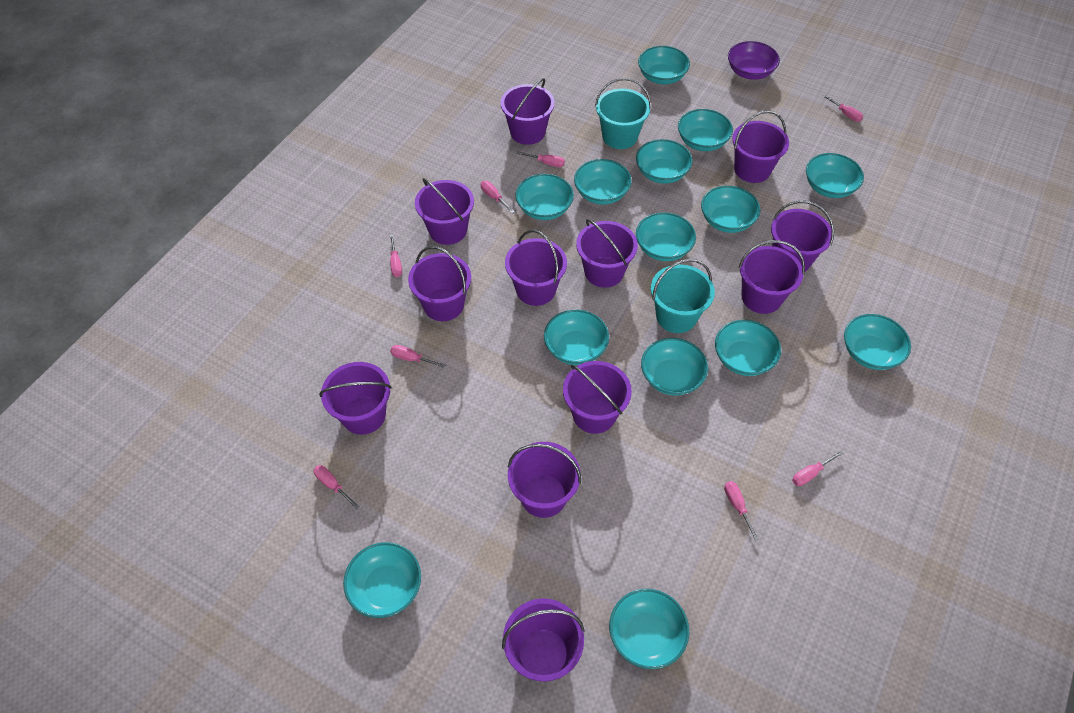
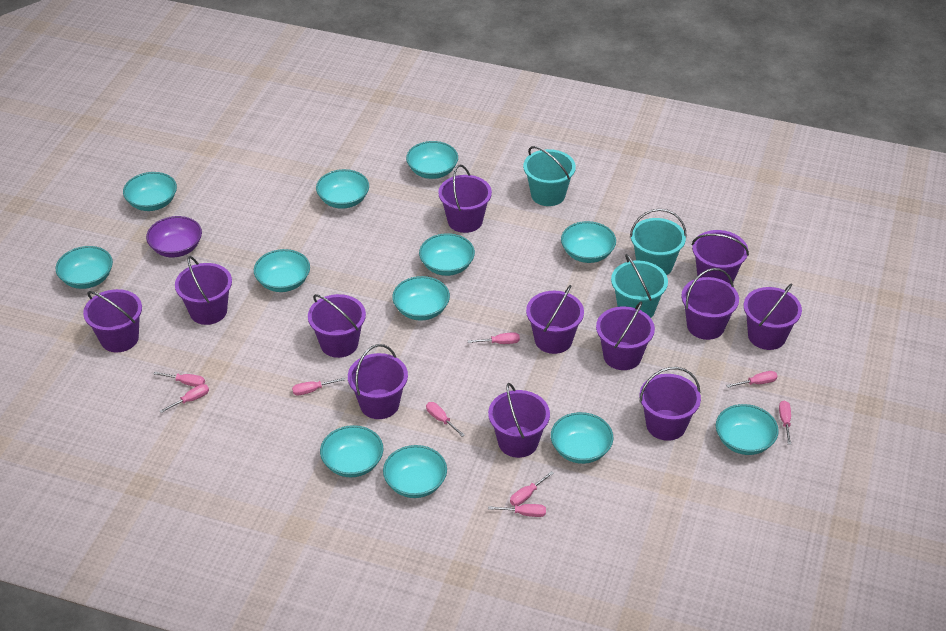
pink screwdriver: 8 -> 9
turquoise bowl: 14 -> 12
turquoise bucket: 2 -> 3

